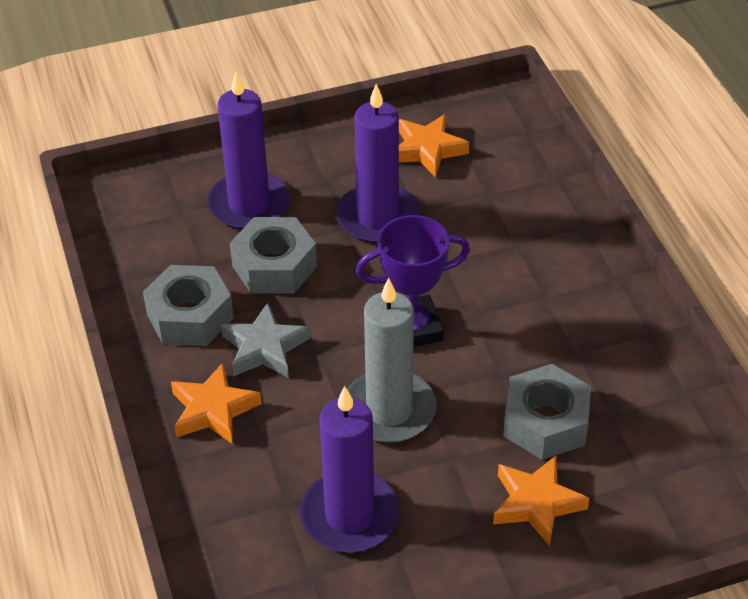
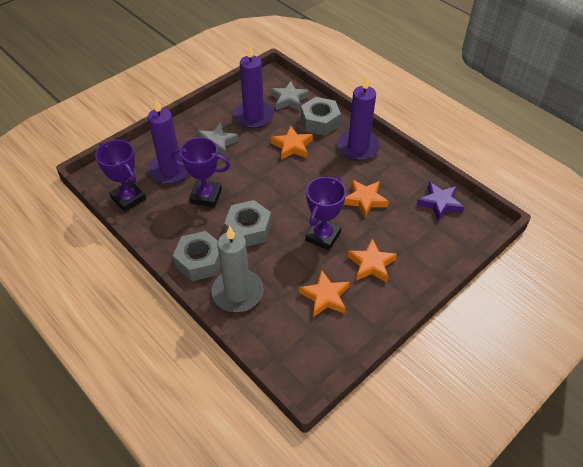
grey star: 1 -> 2
orange star: 3 -> 4
purple star: 0 -> 1
purple trophy: 1 -> 3

